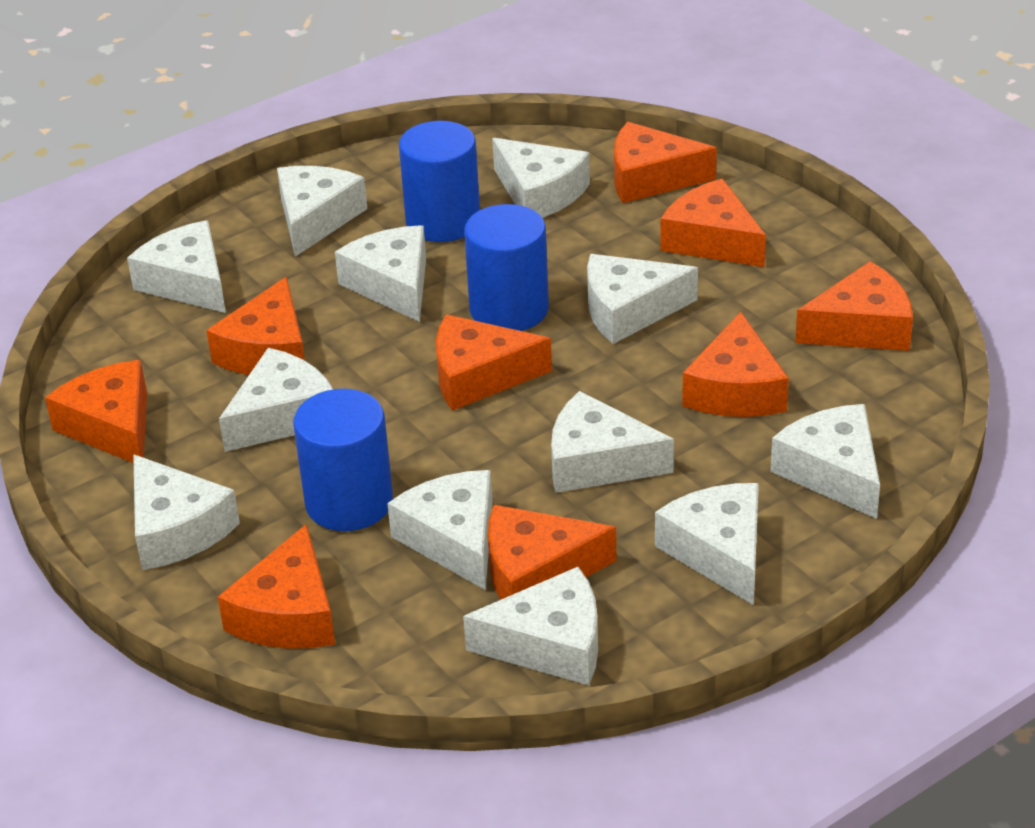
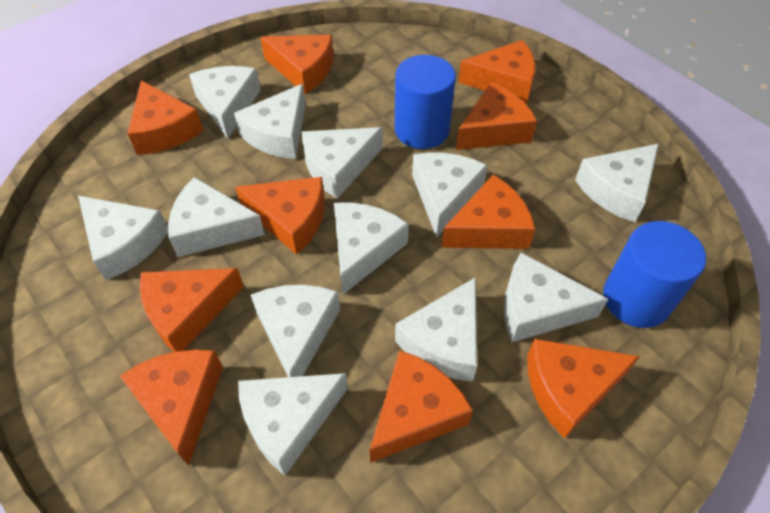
blue cylinder: 3 -> 2
orange cheese: 9 -> 10

